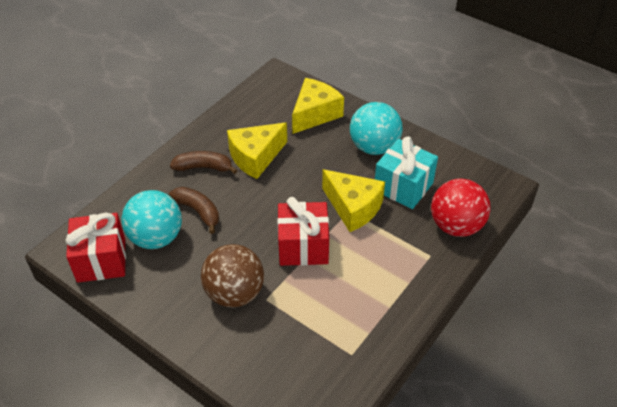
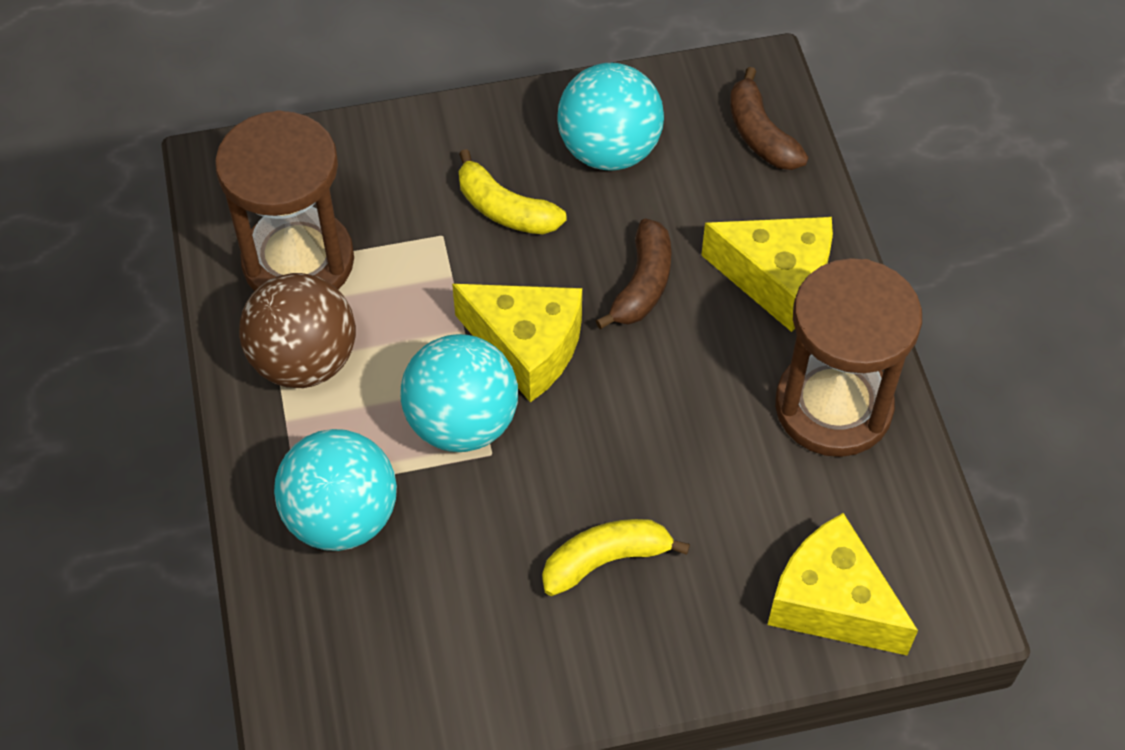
brown hourglass: 0 -> 2
red ball: 1 -> 0
red gift: 2 -> 0
turquoise ball: 2 -> 3
turquoise gift: 1 -> 0
yellow banana: 0 -> 2

